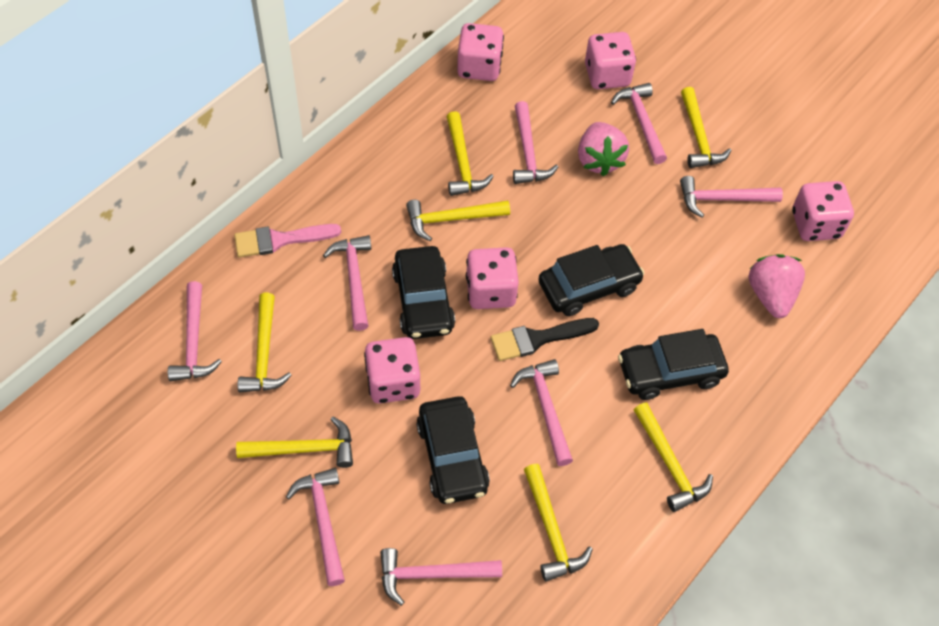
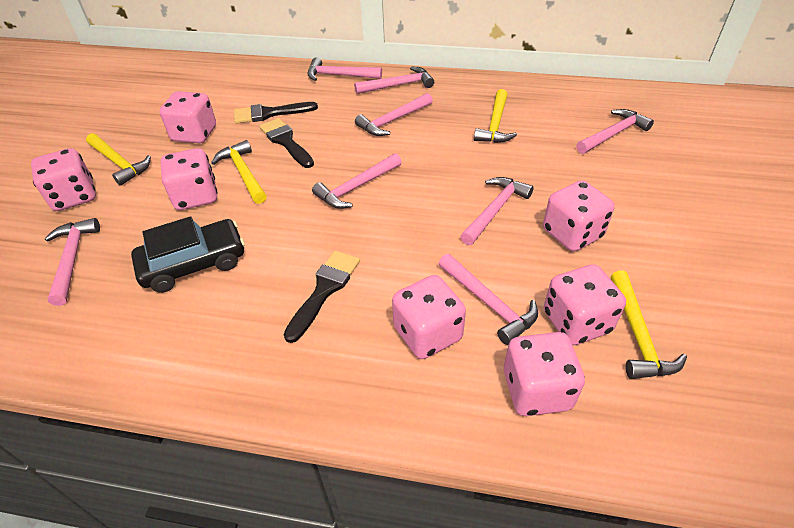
black brush: 1 -> 3
black car: 4 -> 1
pink brush: 1 -> 0
pink dice: 5 -> 7
pink strawberry: 2 -> 0
yellow hammer: 7 -> 4

